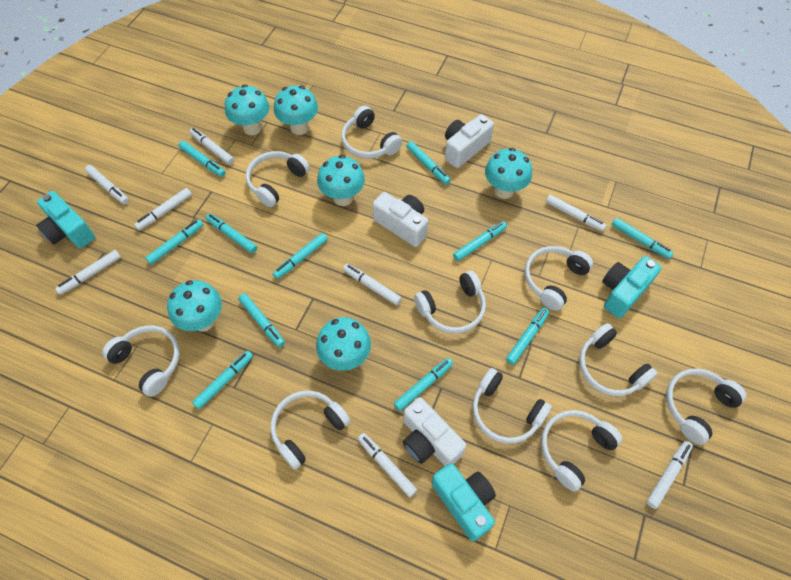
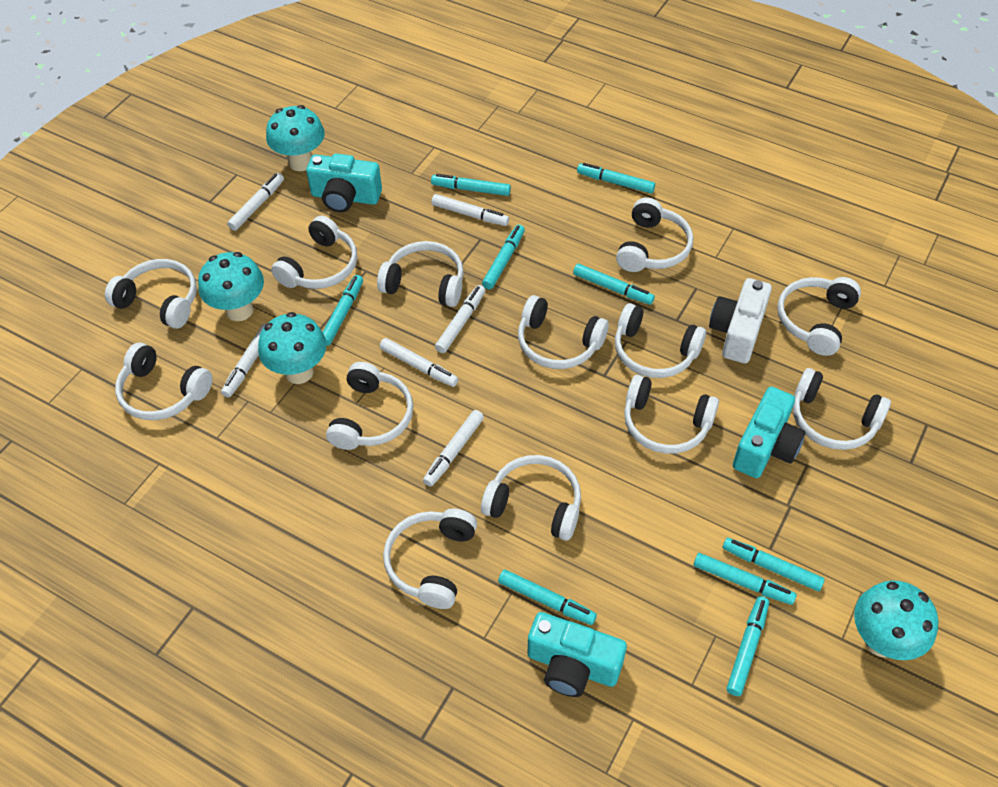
turquoise marker: 11 -> 9
turquoise mushroom: 6 -> 4
white camera: 3 -> 1
white headphones: 10 -> 13
white marker: 8 -> 6

